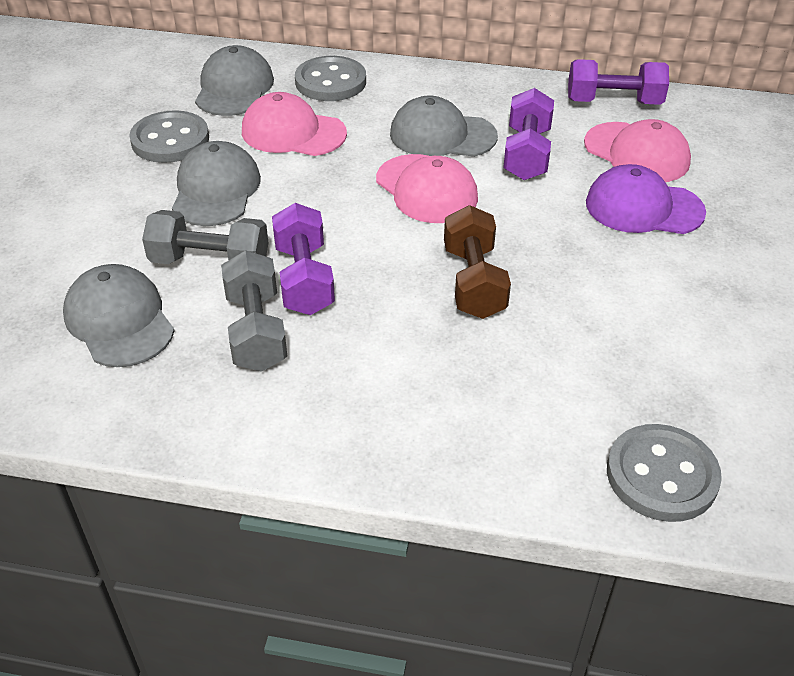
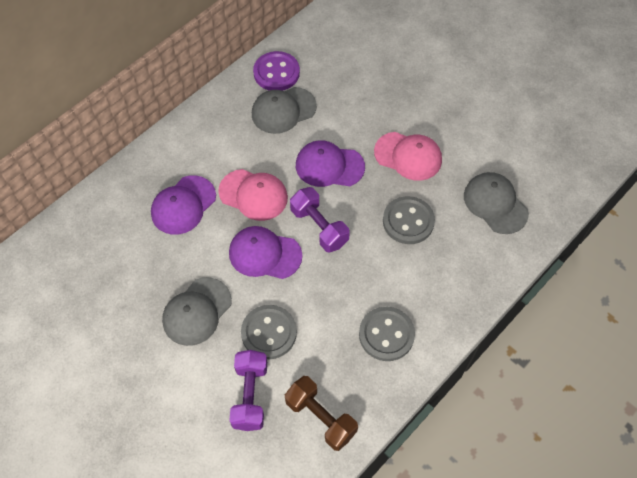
grey cap: 4 -> 3
grey dumbbell: 2 -> 0
pink cap: 3 -> 2
purple button: 0 -> 1
purple cap: 1 -> 3
purple dumbbell: 3 -> 2

